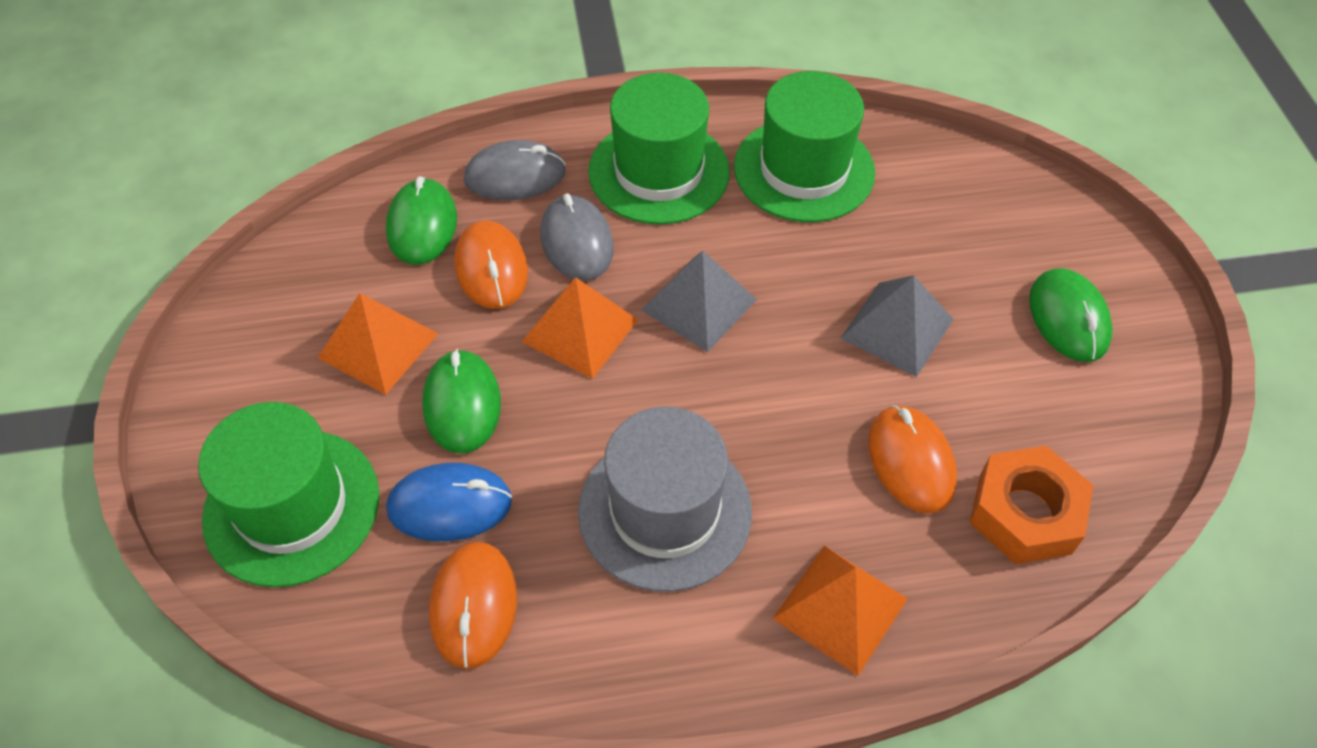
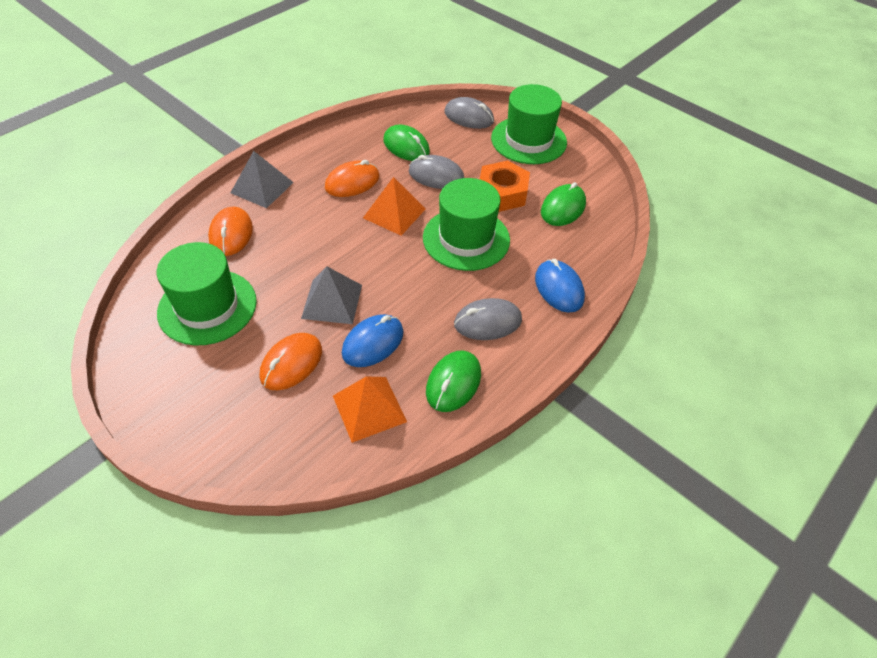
blue mouse: 1 -> 2
grey hat: 1 -> 0
grey mouse: 2 -> 3
orange pyramid: 3 -> 2

